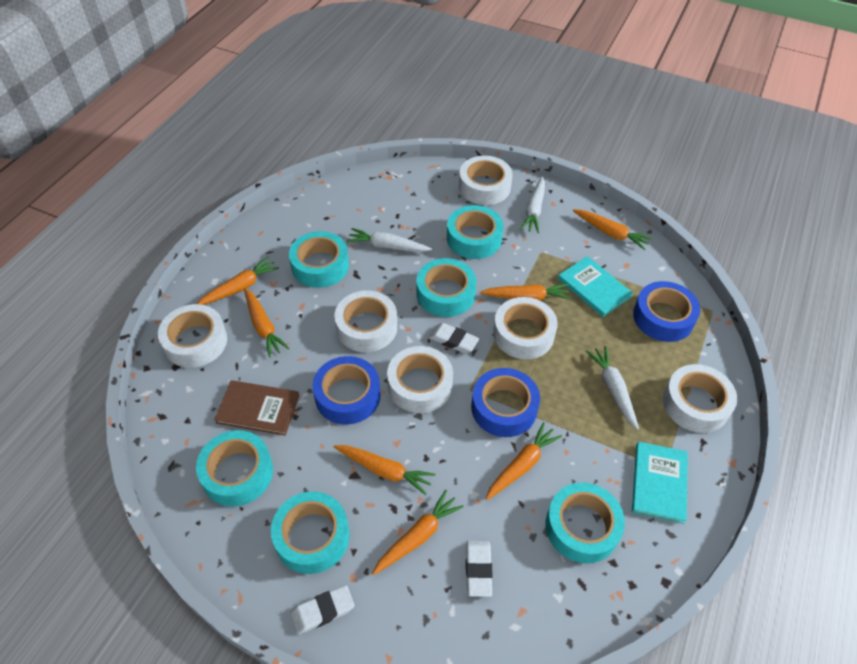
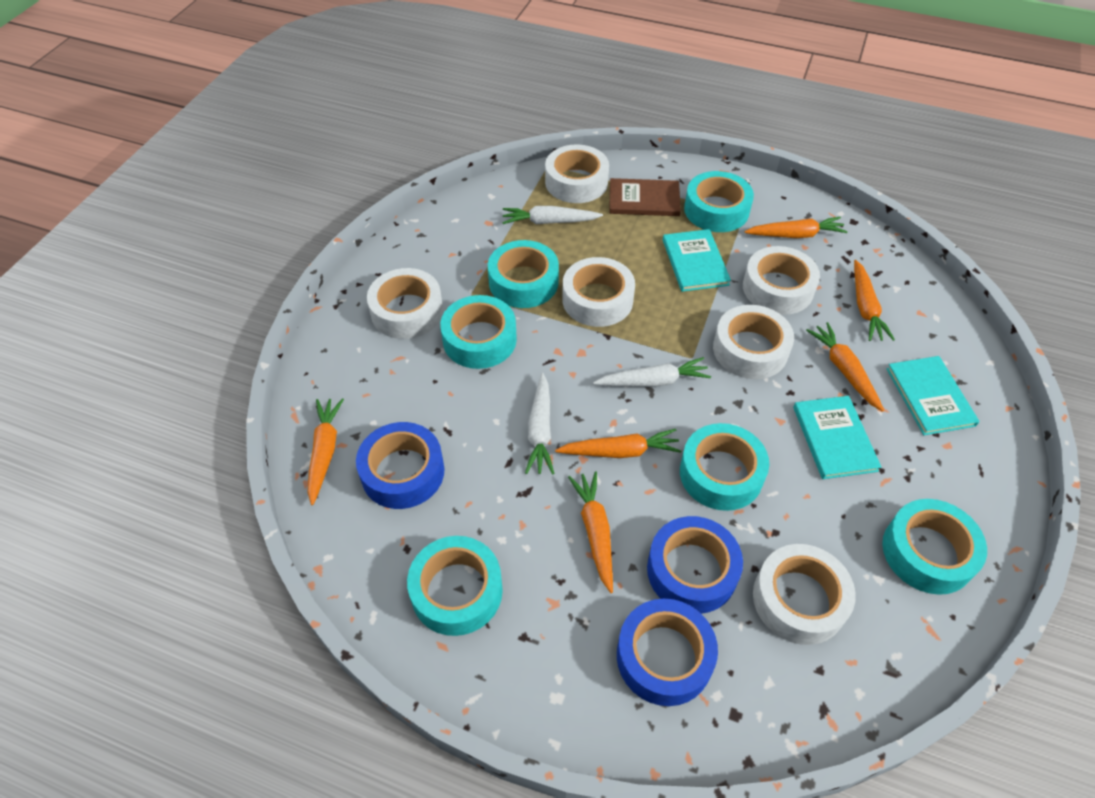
orange carrot: 7 -> 6
turquoise book: 2 -> 3
white eraser: 3 -> 0

